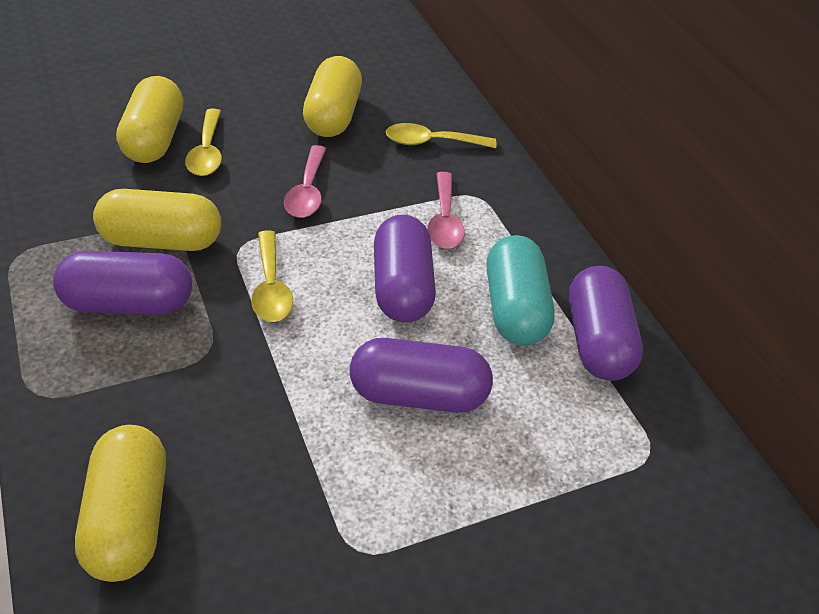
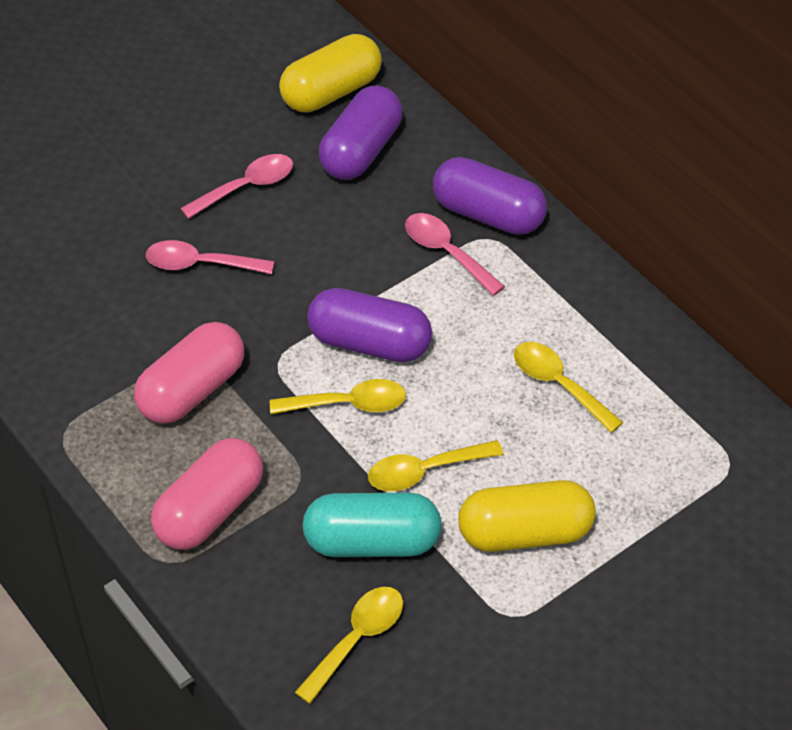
pink capsule: 0 -> 2
pink spoon: 2 -> 3
purple capsule: 4 -> 3
yellow capsule: 4 -> 2
yellow spoon: 3 -> 4

